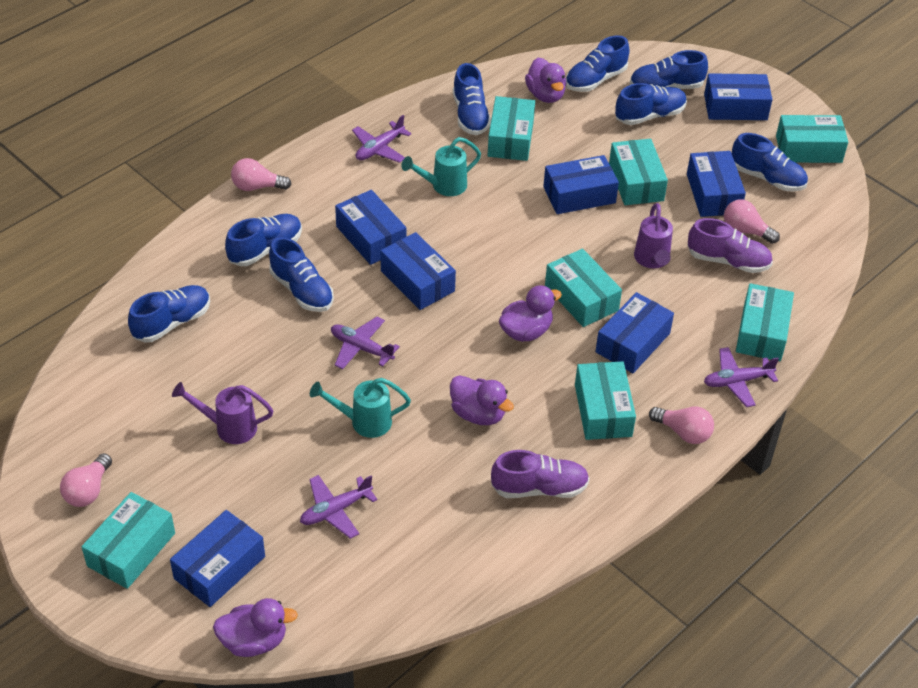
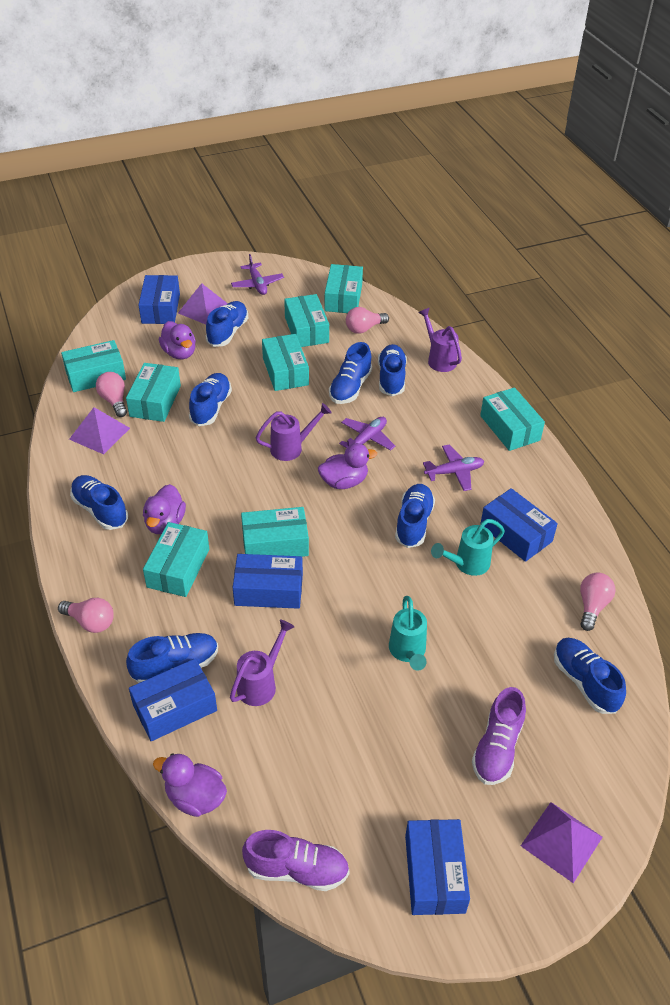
blue box: 7 -> 5
purple plane: 4 -> 3
purple pyramid: 0 -> 3
purple watering can: 2 -> 3
turquoise box: 7 -> 8

